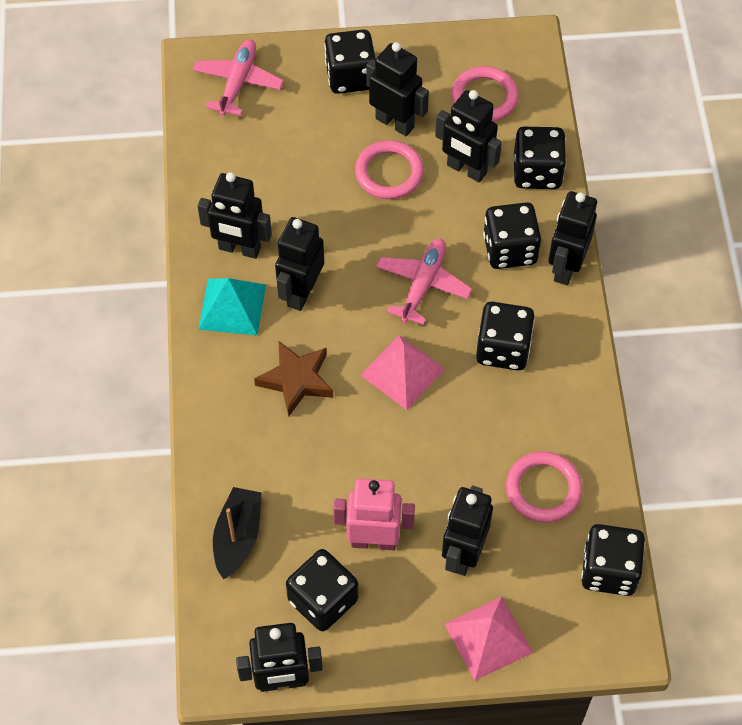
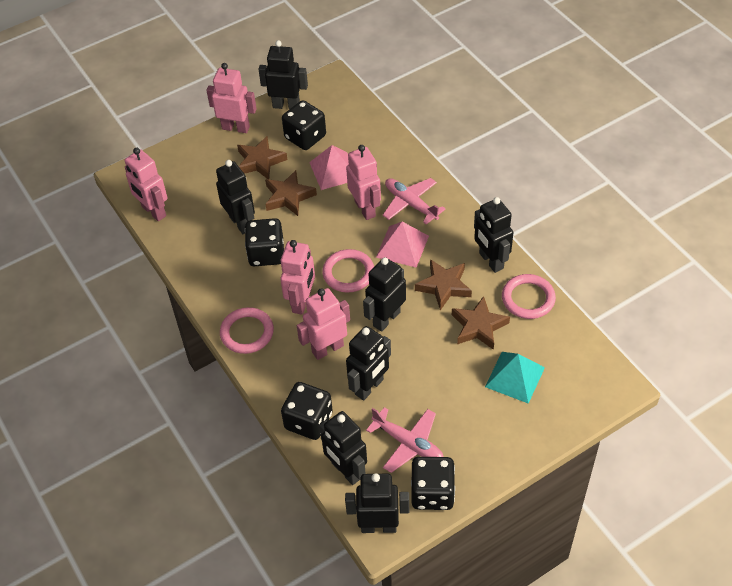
black boat: 1 -> 0
black dice: 6 -> 4
brown star: 1 -> 4
pink robot: 1 -> 5

